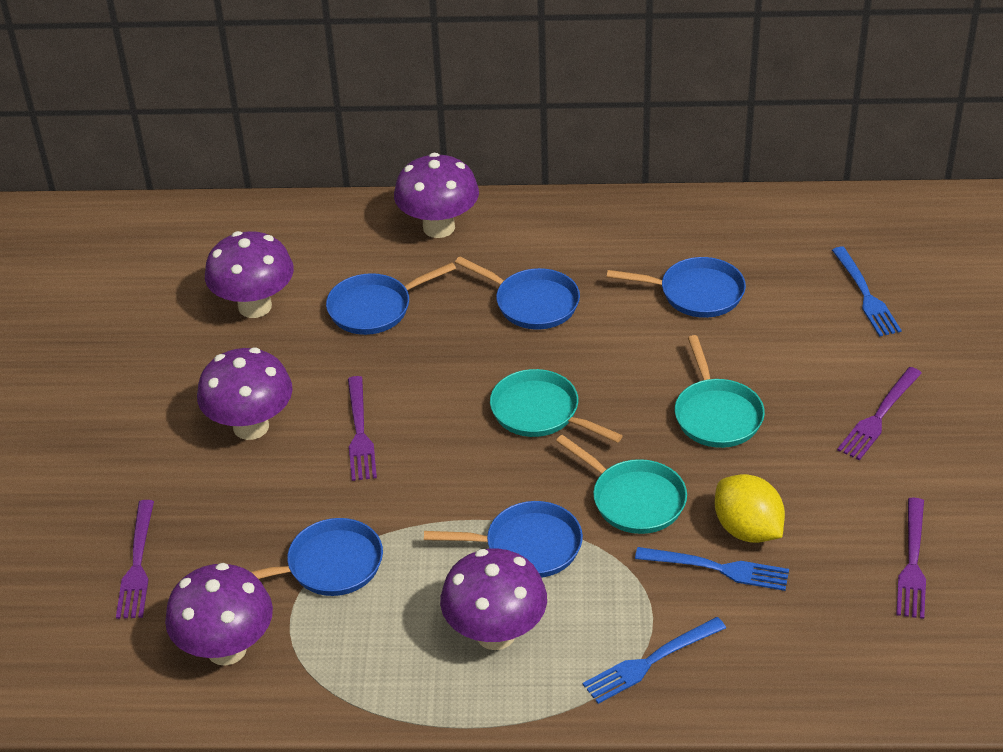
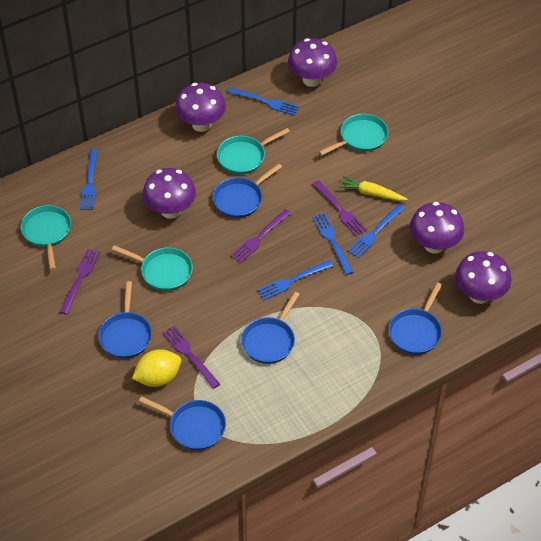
blue fork: 3 -> 5
turquoise pan: 3 -> 4
yellow carrot: 0 -> 1

